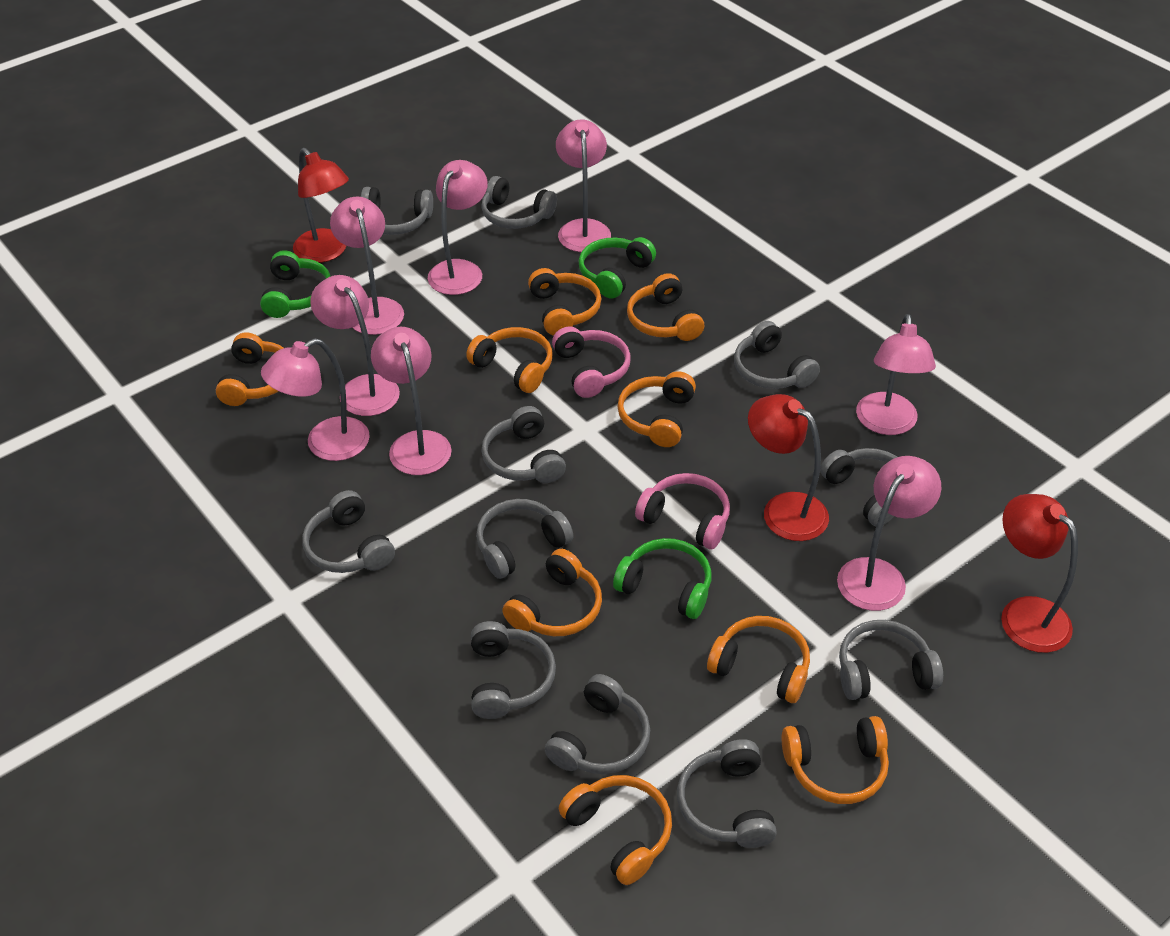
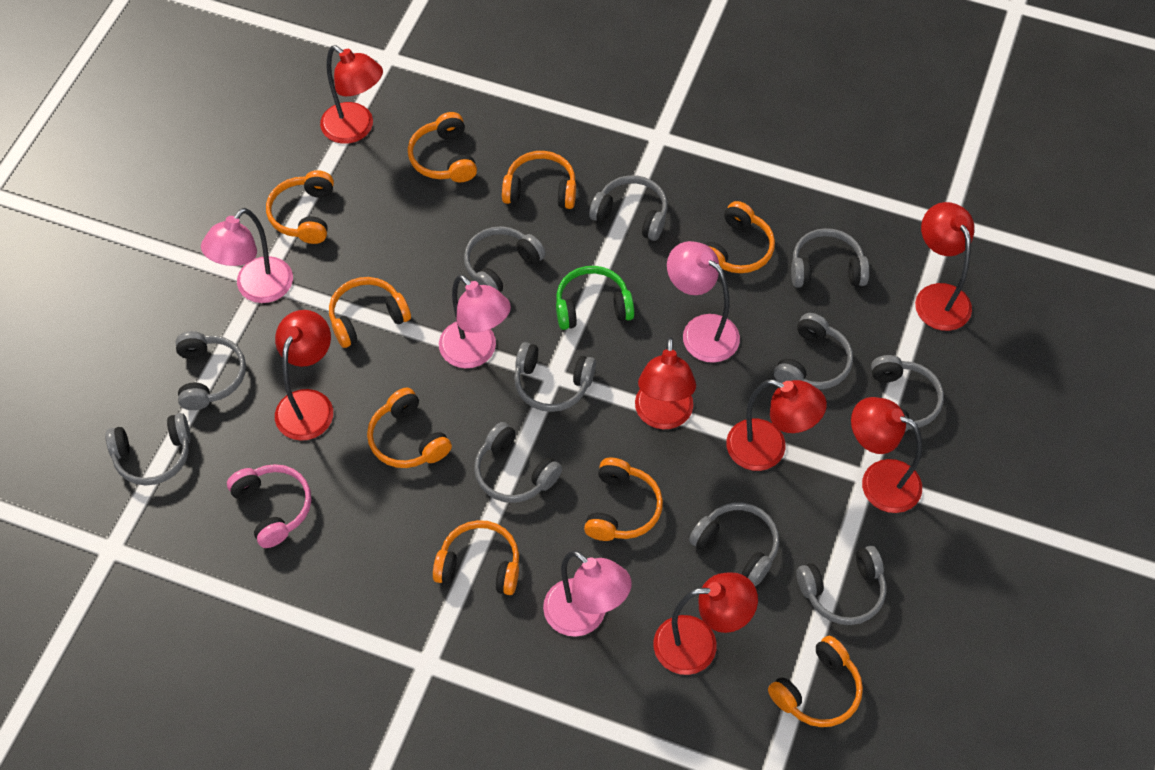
green headphones: 3 -> 1
pink headphones: 2 -> 1
pink lamp: 8 -> 4
red lamp: 3 -> 7

